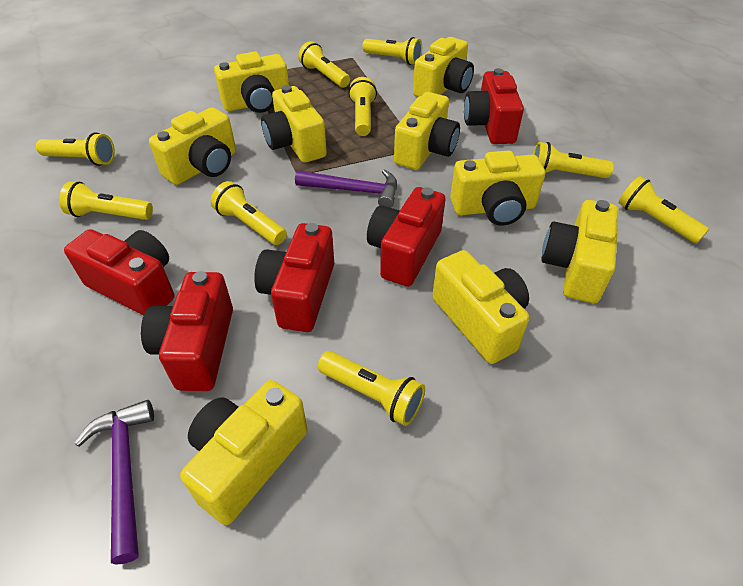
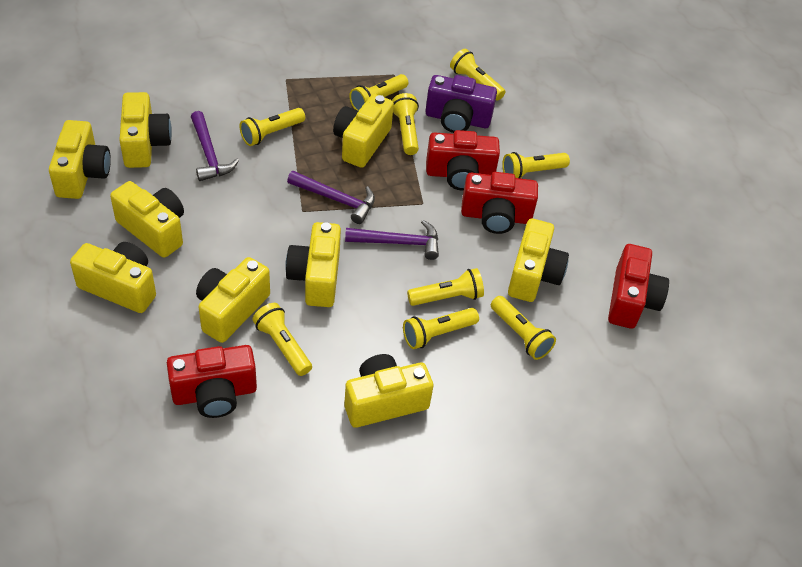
purple camera: 0 -> 1
purple hammer: 2 -> 3
red camera: 5 -> 4

